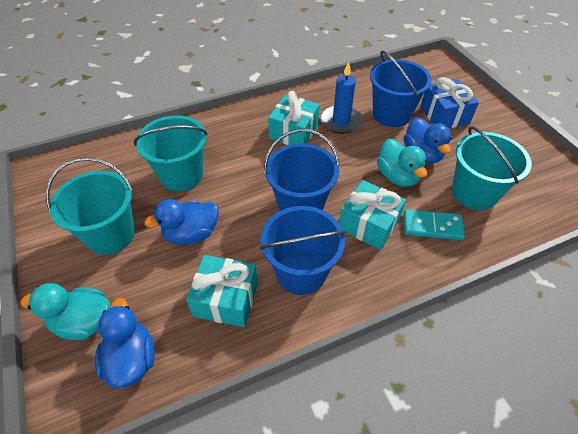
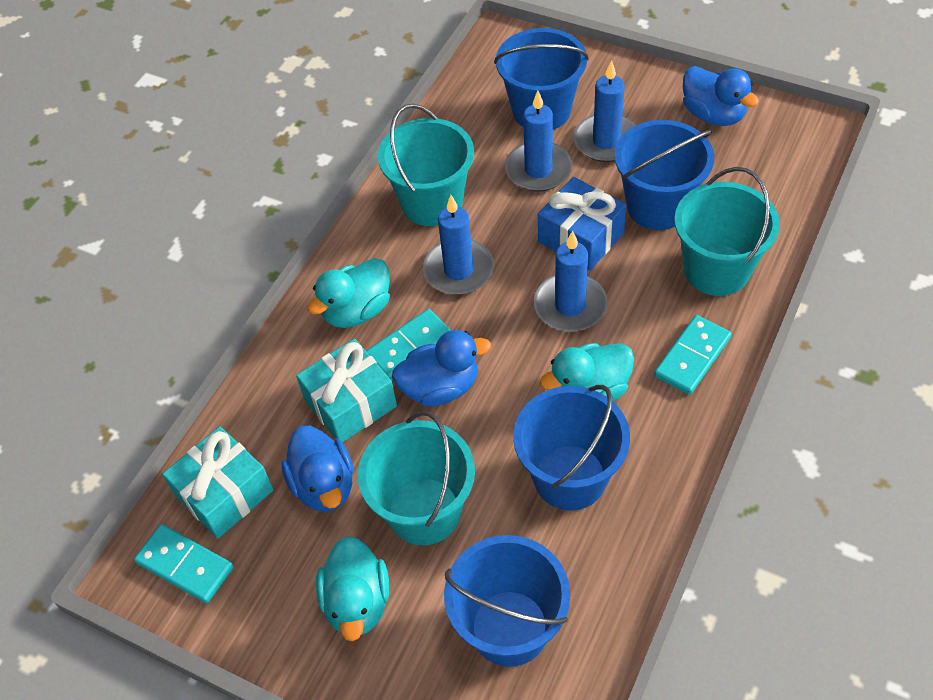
blue bucket: 3 -> 4
blue candle: 1 -> 4
turquoise domino: 1 -> 3
turquoise duck: 2 -> 3
turquoise gift: 3 -> 2

